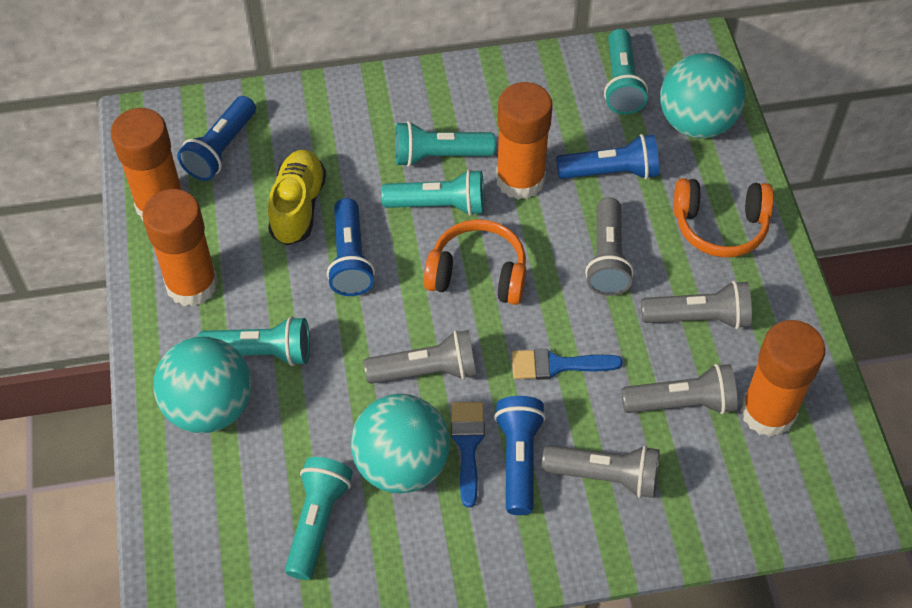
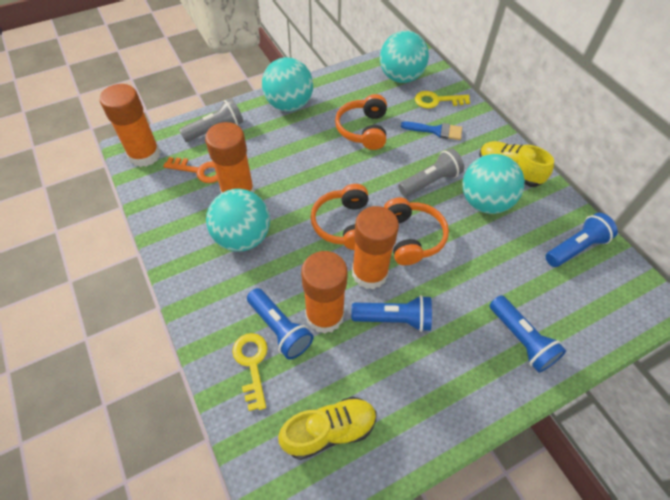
blue brush: 2 -> 1
grey flashlight: 5 -> 2
orange headphones: 2 -> 3
orange key: 0 -> 1
turquoise ball: 3 -> 4
turquoise flashlight: 5 -> 0
yellow key: 0 -> 2
yellow shoe: 1 -> 2

